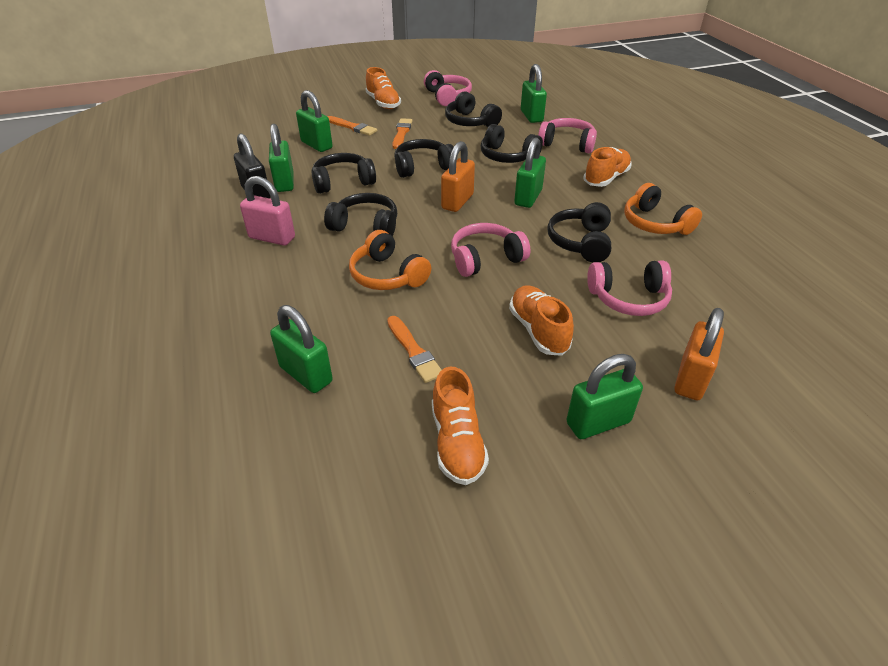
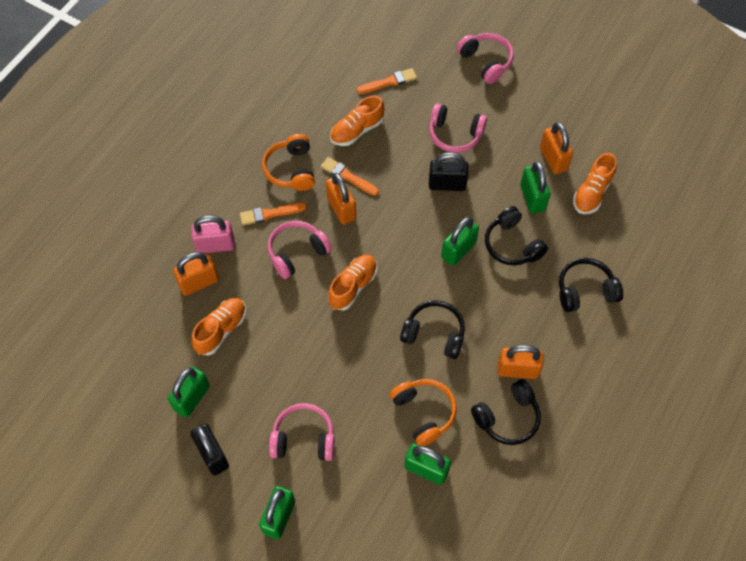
black headphones: 6 -> 4
black padlock: 1 -> 2
green padlock: 6 -> 5
orange padlock: 2 -> 4

